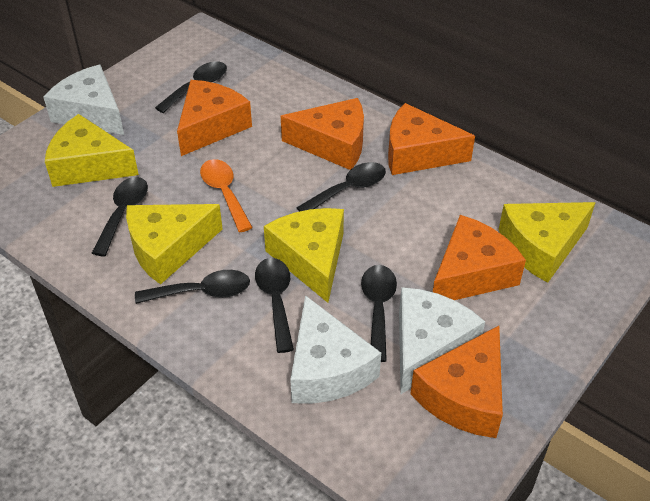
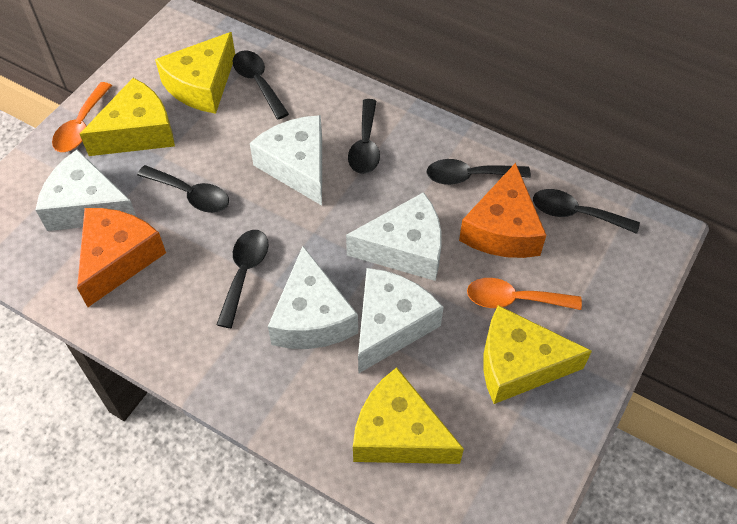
orange cheese: 5 -> 2
orange spoon: 1 -> 2
white cheese: 3 -> 5

